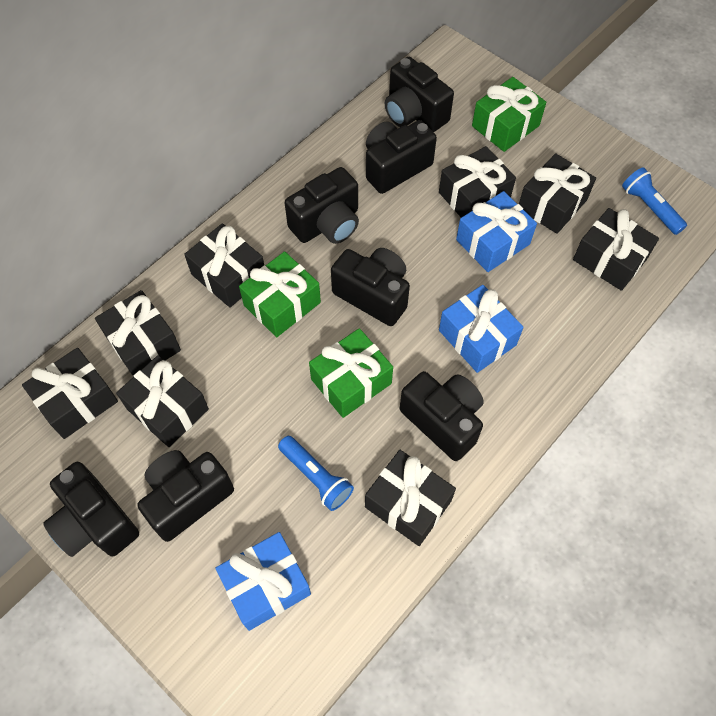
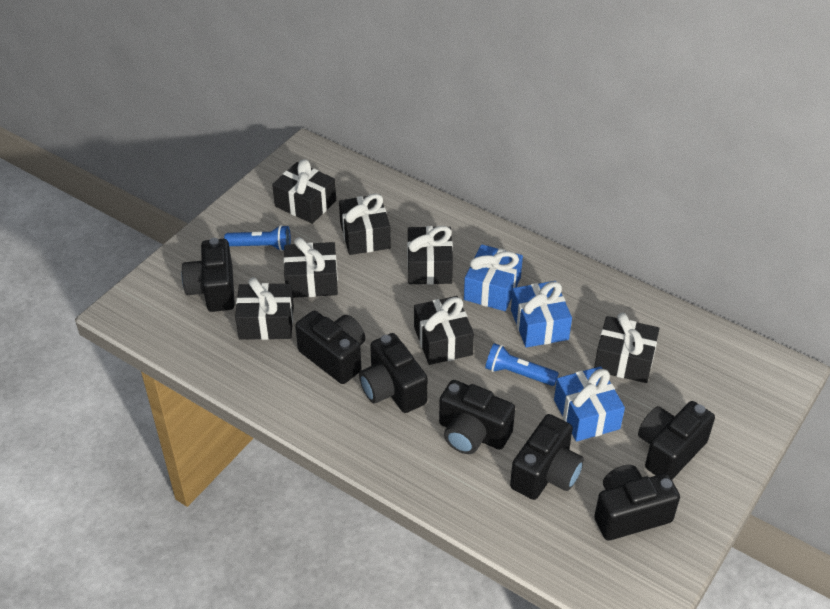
black gift: 8 -> 7
green gift: 3 -> 0

